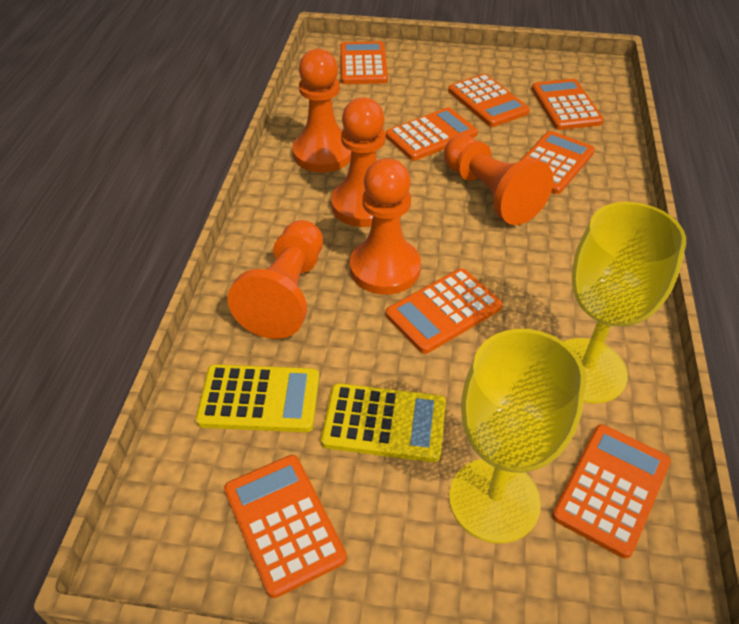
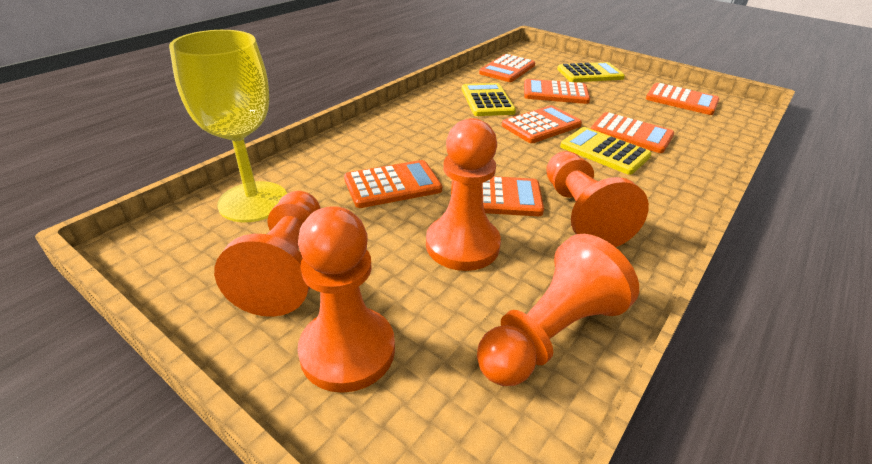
orange calculator: 8 -> 7
yellow calculator: 2 -> 3
yellow goblet: 2 -> 1

